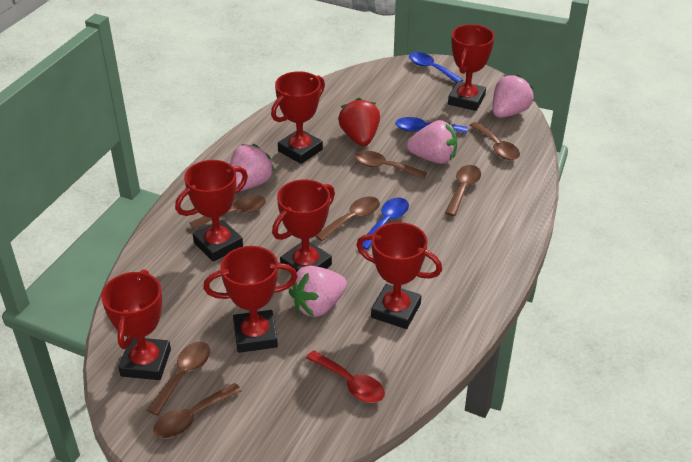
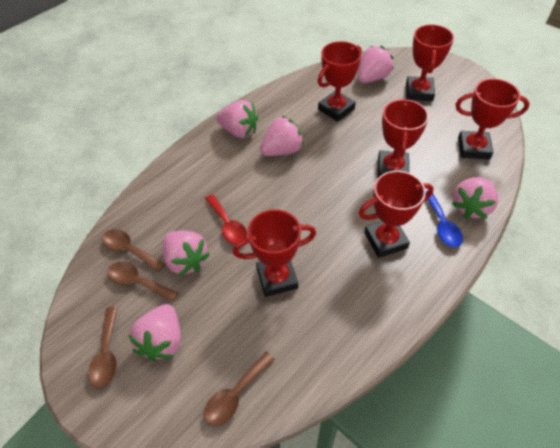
blue spoon: 3 -> 1
brown spoon: 7 -> 4
pink strawberry: 4 -> 6
red strawberry: 1 -> 0
red trophy: 7 -> 6

